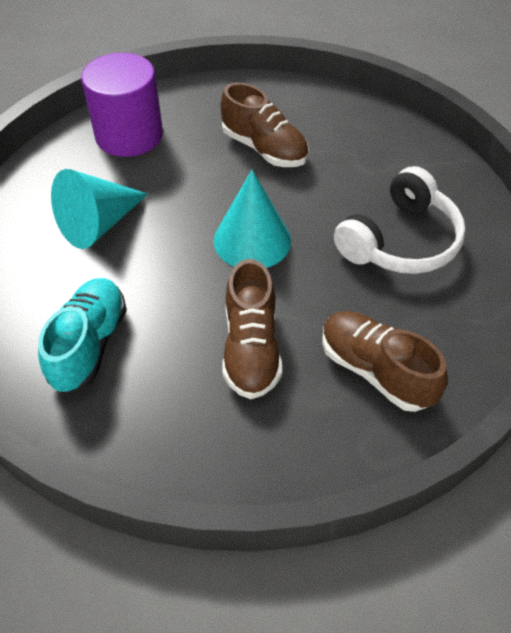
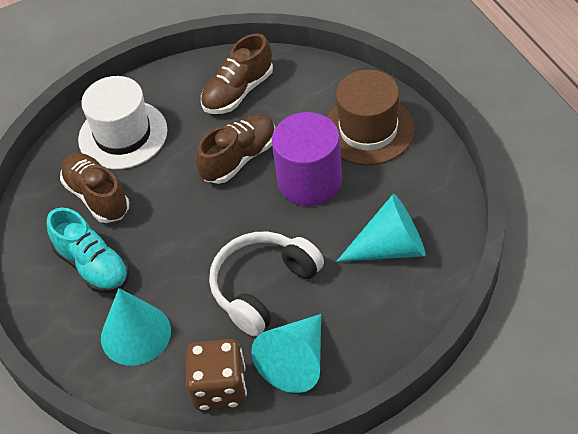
brown dice: 0 -> 1
brown hat: 0 -> 1
turquoise cone: 2 -> 3
white hat: 0 -> 1

